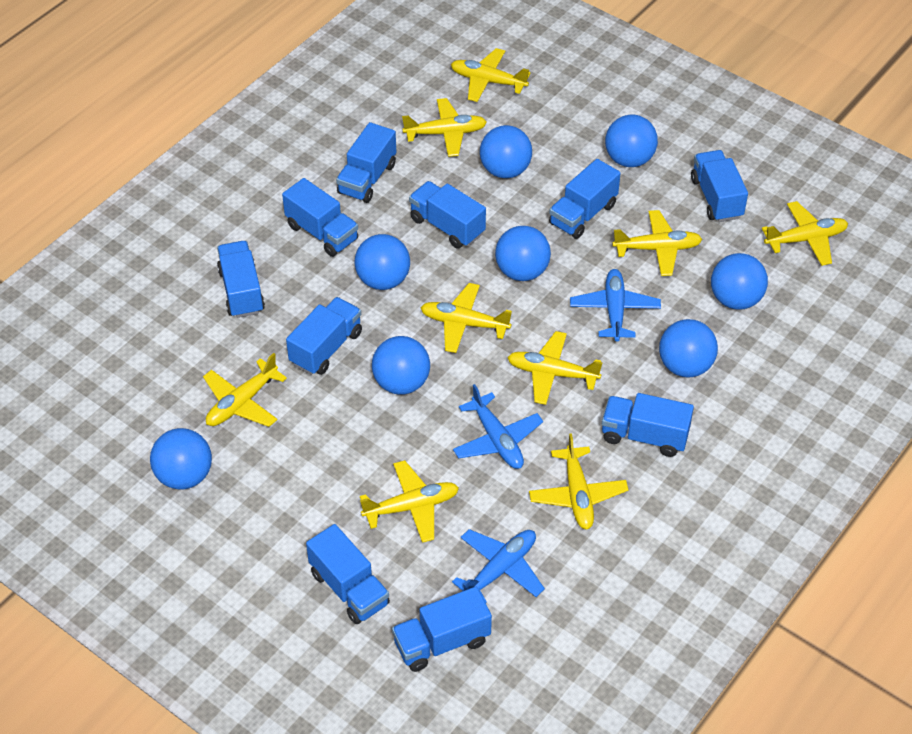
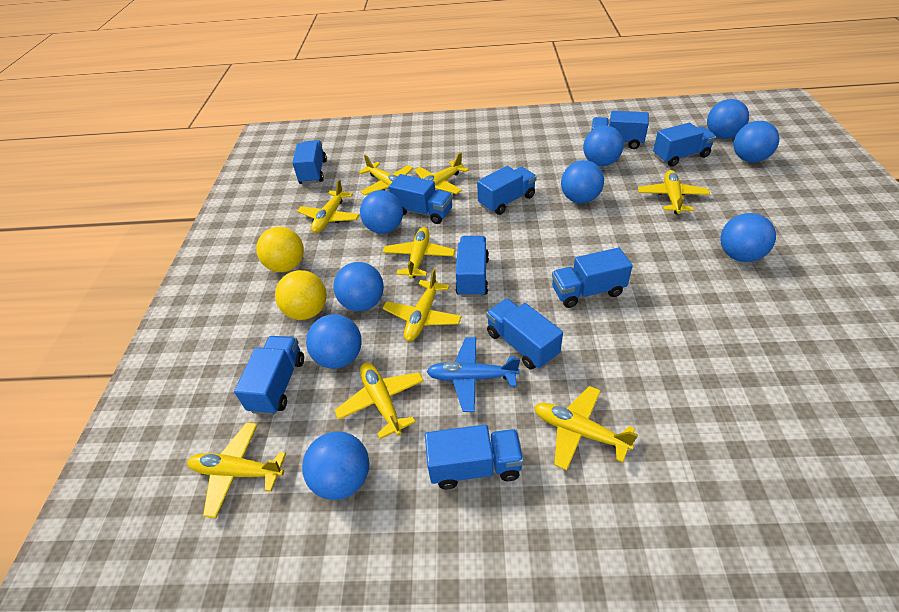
blue ball: 8 -> 9
blue plane: 3 -> 1
yellow ball: 0 -> 2

